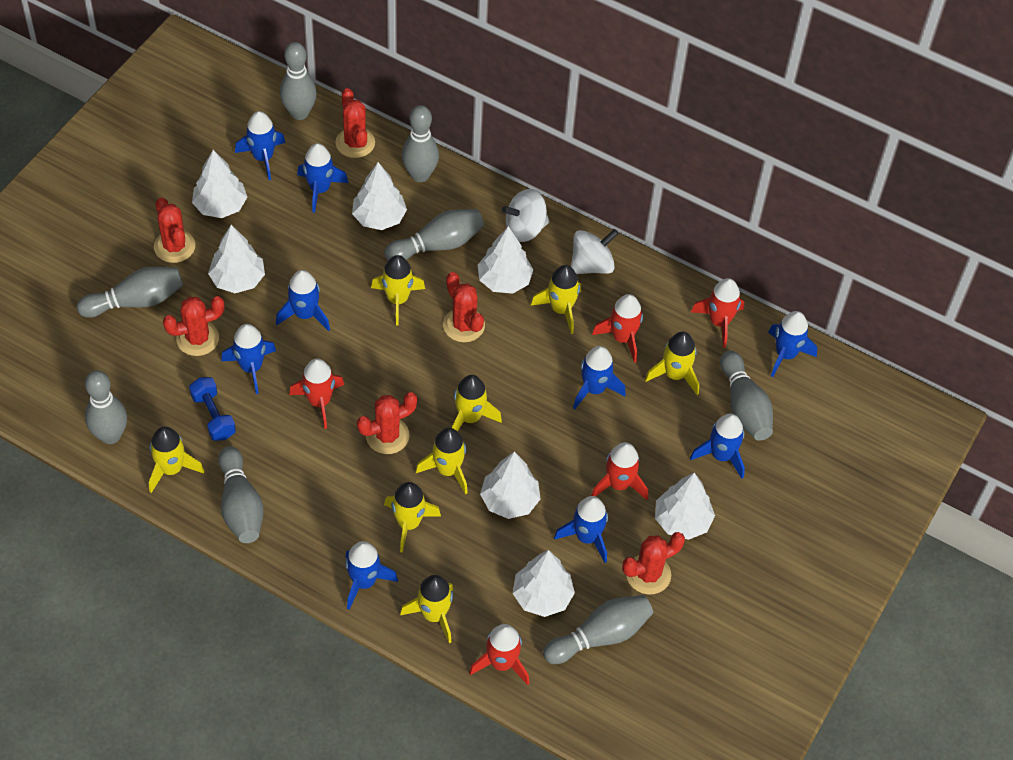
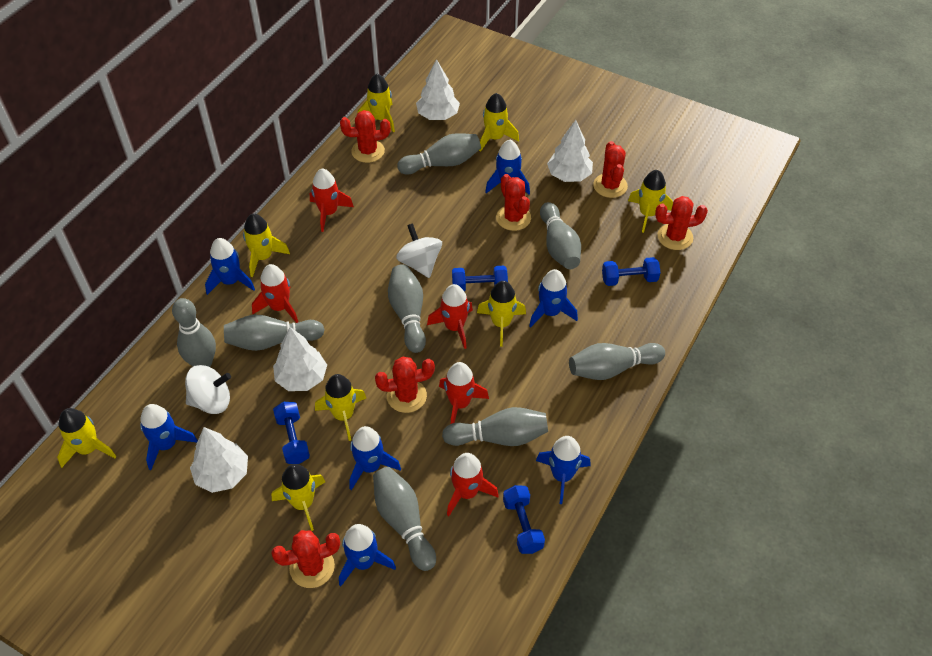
blue dumbbell: 1 -> 4
blue rocket: 9 -> 7
white tree: 7 -> 4

